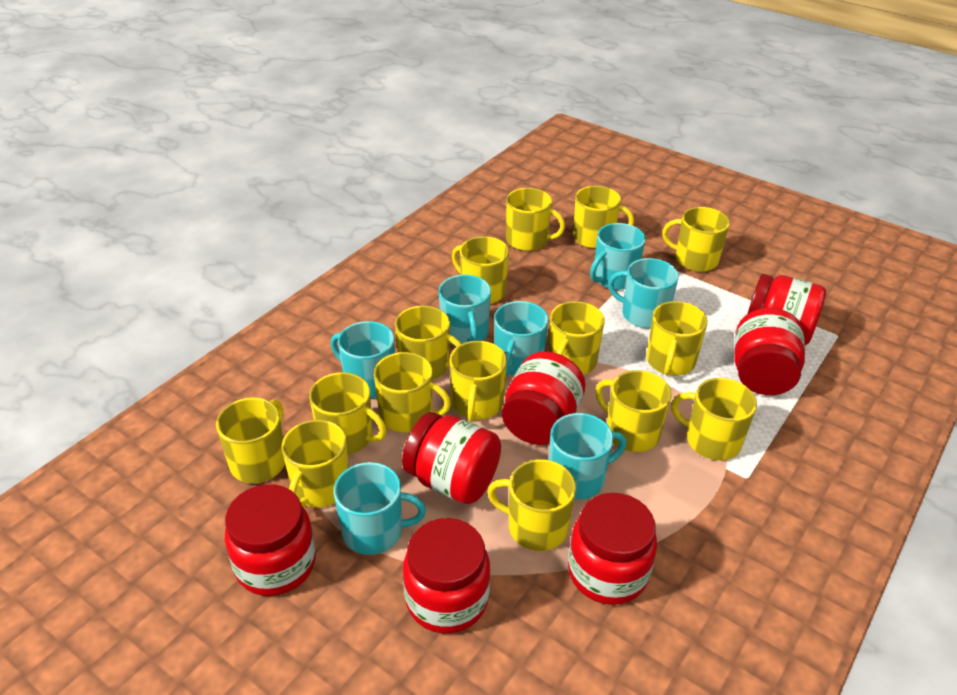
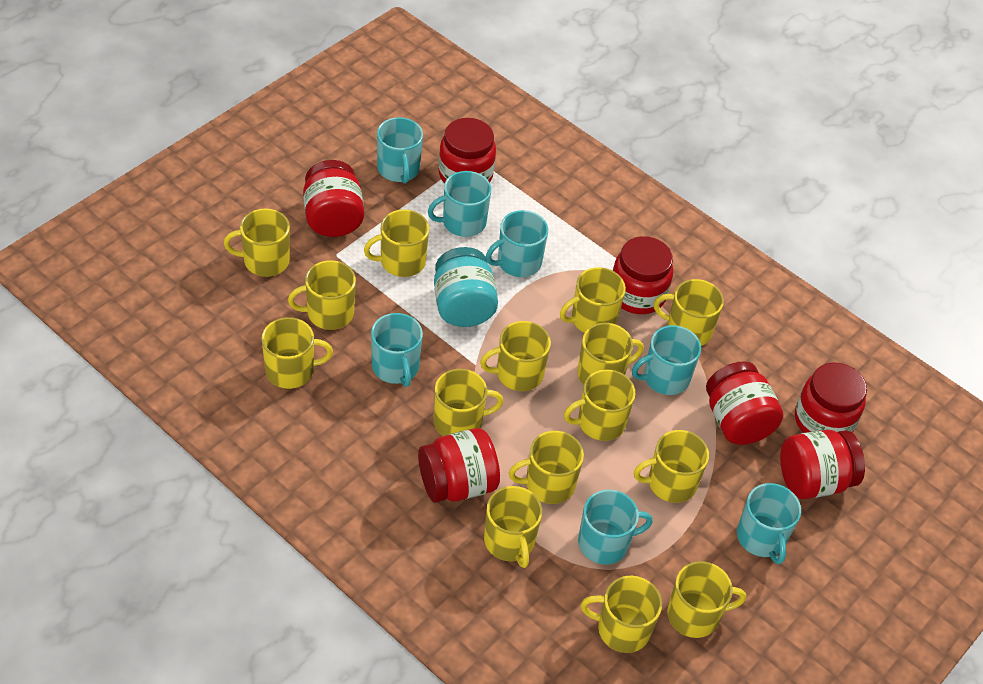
turquoise jar: 0 -> 1

